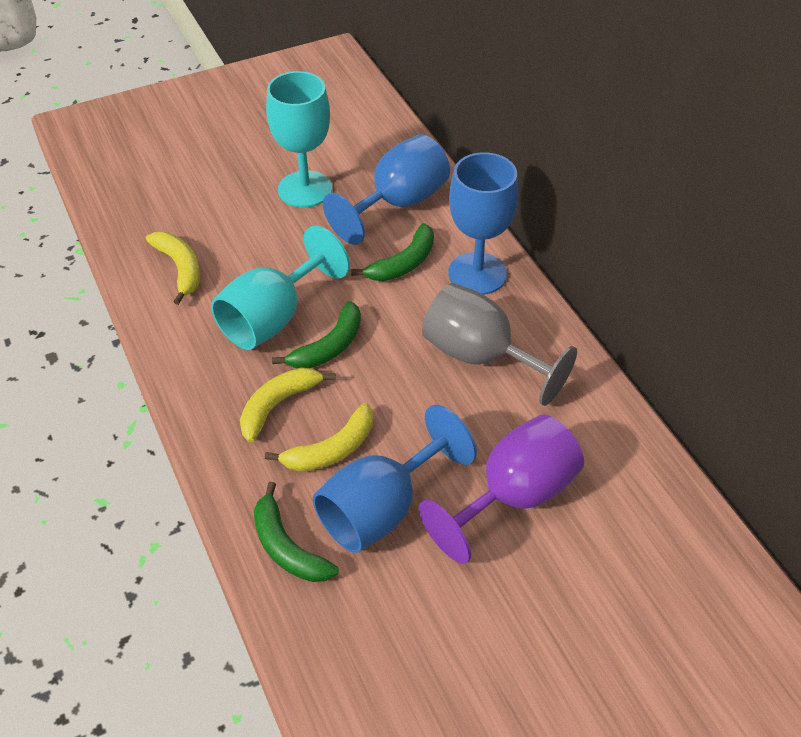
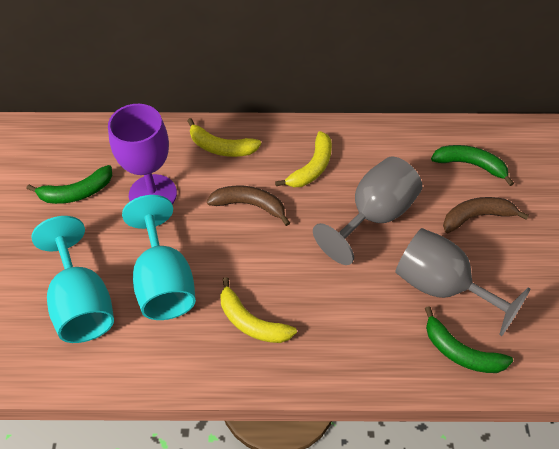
blue goblet: 3 -> 0
brown banana: 0 -> 2
grey goblet: 1 -> 2

